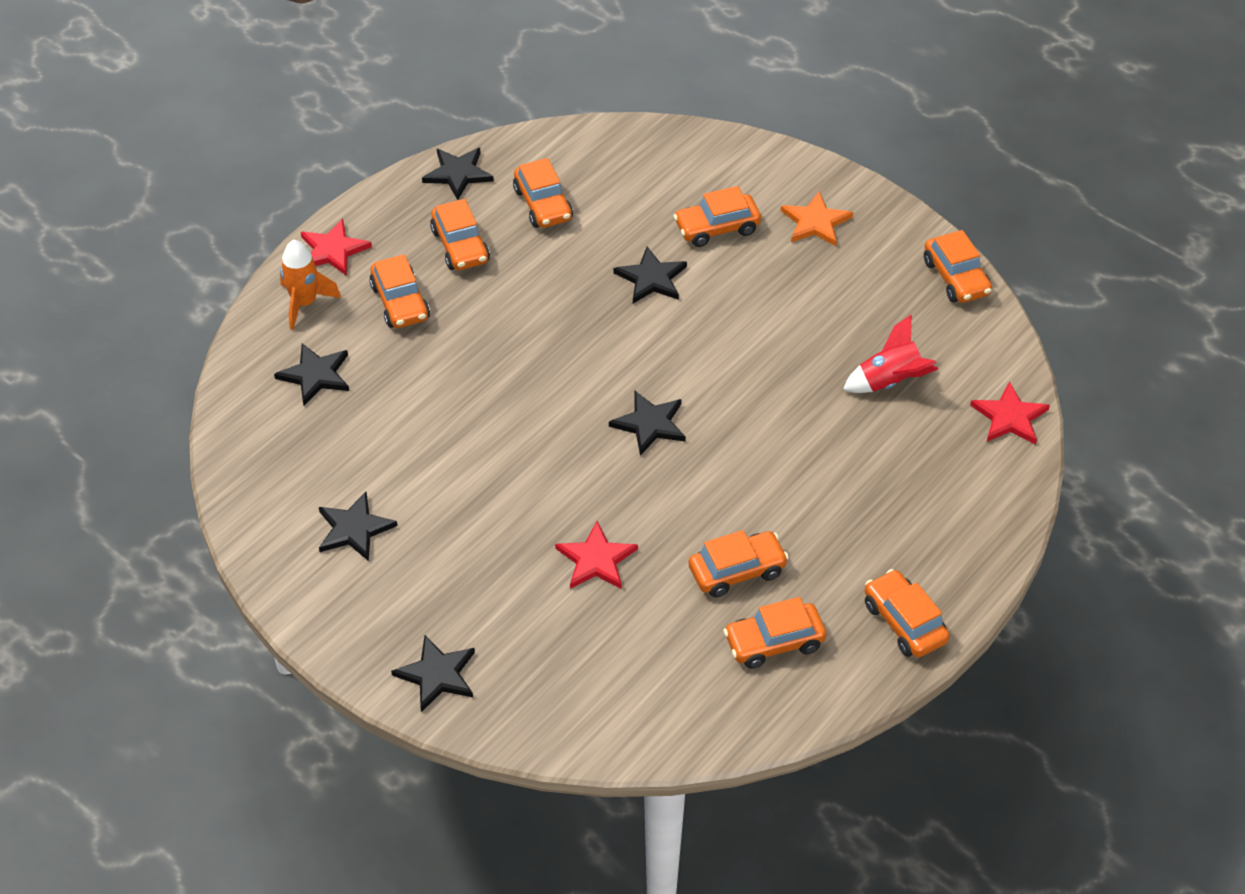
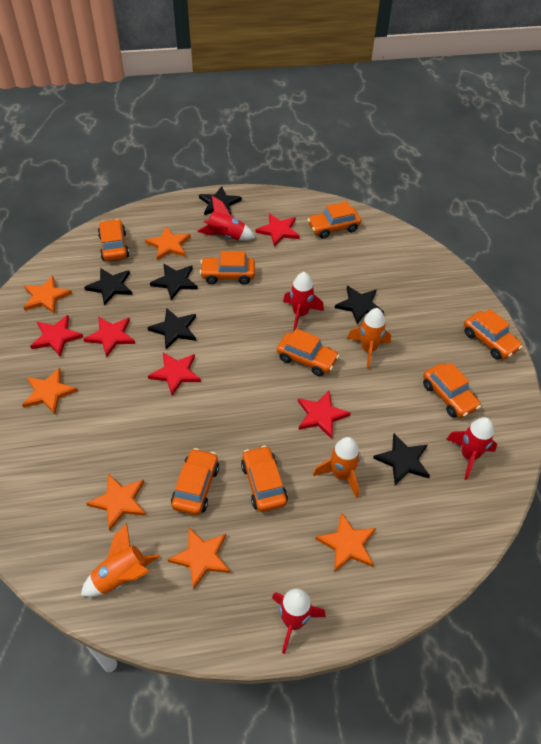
orange rocket: 1 -> 3
orange star: 1 -> 6
red rocket: 1 -> 4
red star: 3 -> 5

